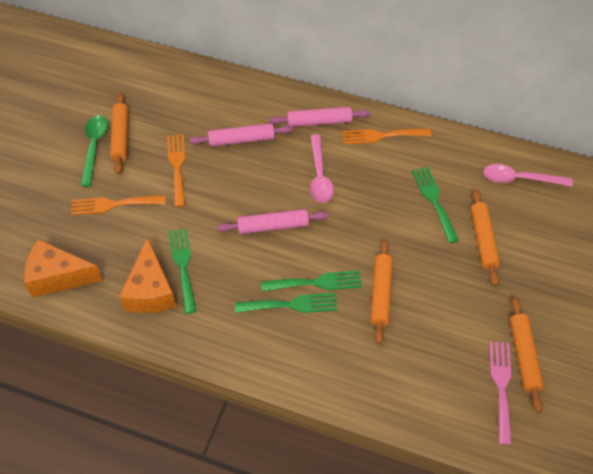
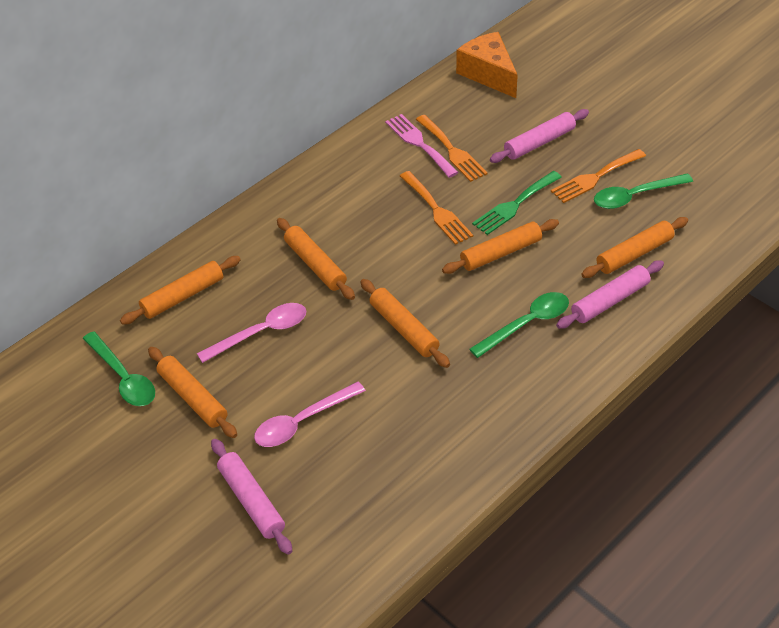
green fork: 4 -> 1
green spoon: 1 -> 3
orange cheese: 2 -> 1
orange rolling pin: 4 -> 6

